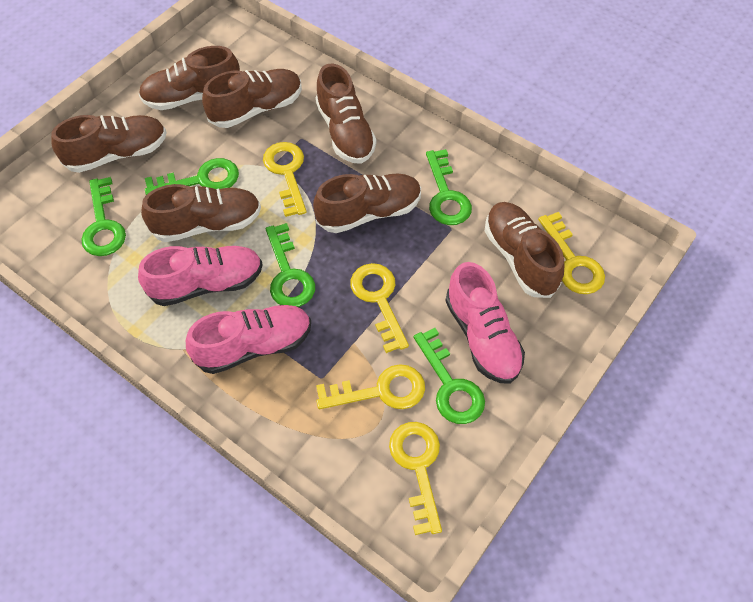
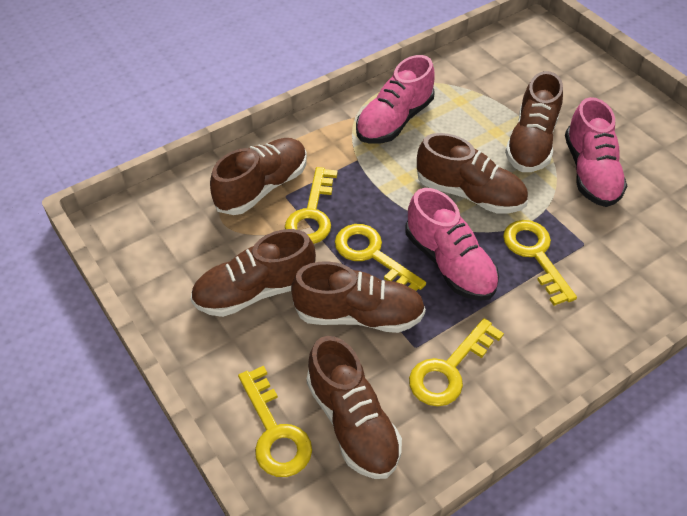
brown shoe: 7 -> 6
green key: 5 -> 0

